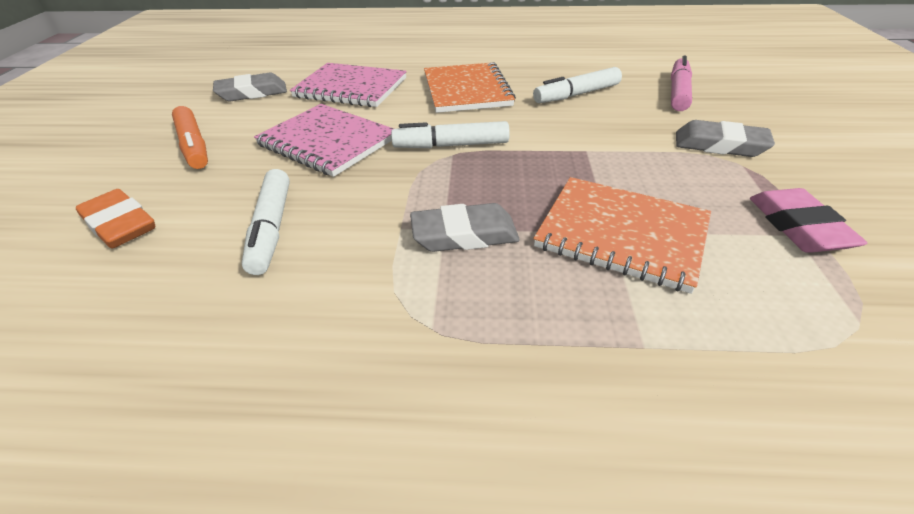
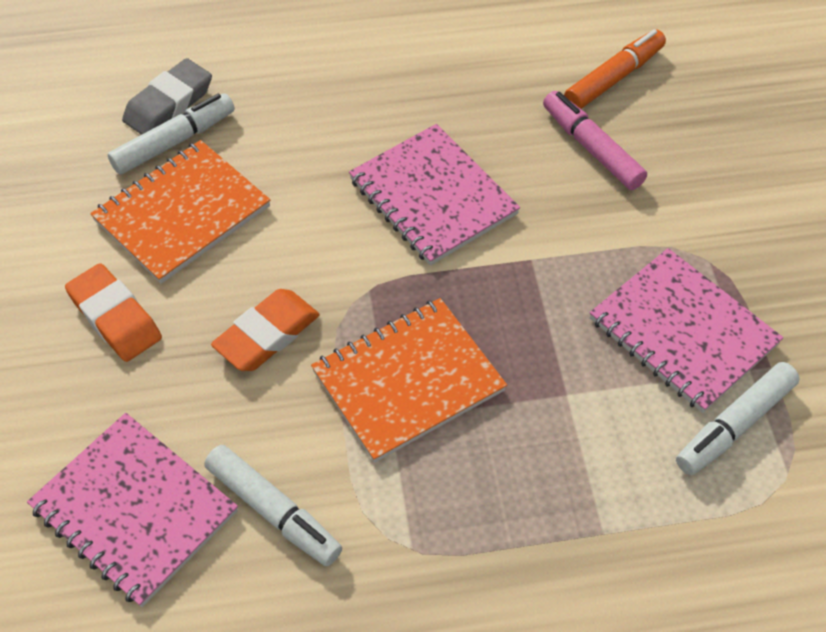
grey eraser: 3 -> 1
orange eraser: 1 -> 2
pink eraser: 1 -> 0
pink notebook: 2 -> 3

